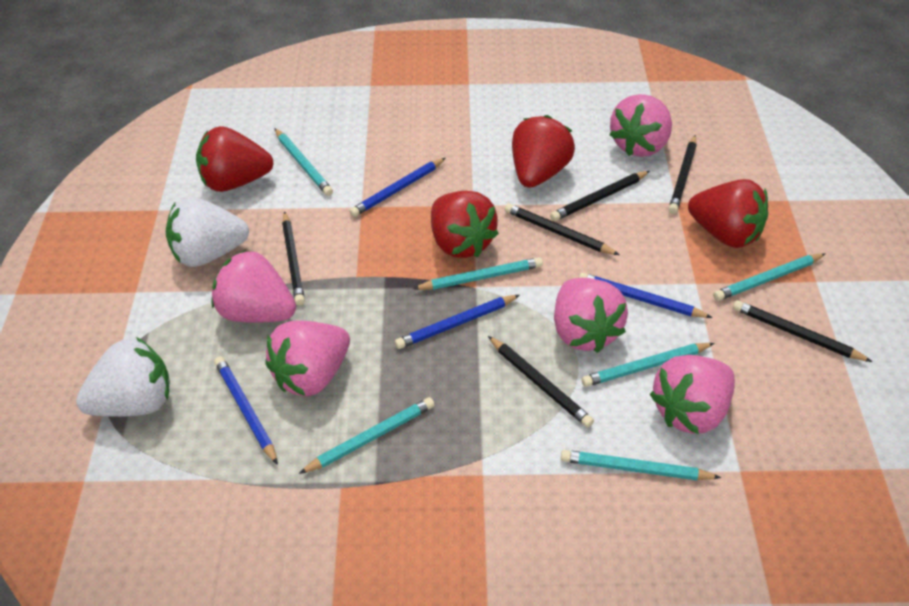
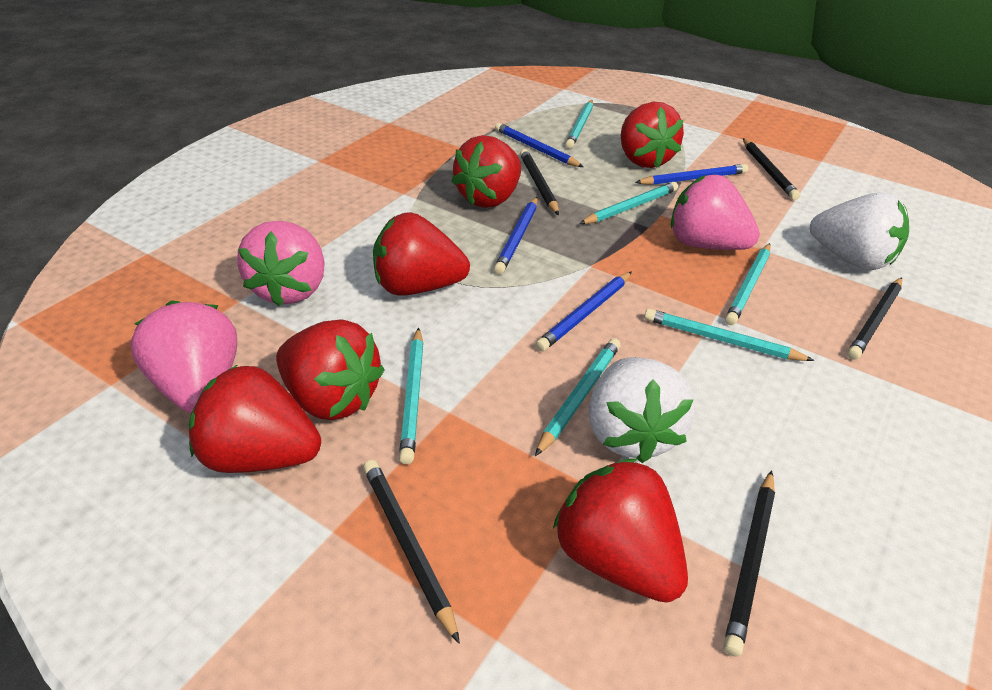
black pencil: 6 -> 5
pink strawberry: 5 -> 3
red strawberry: 4 -> 6

